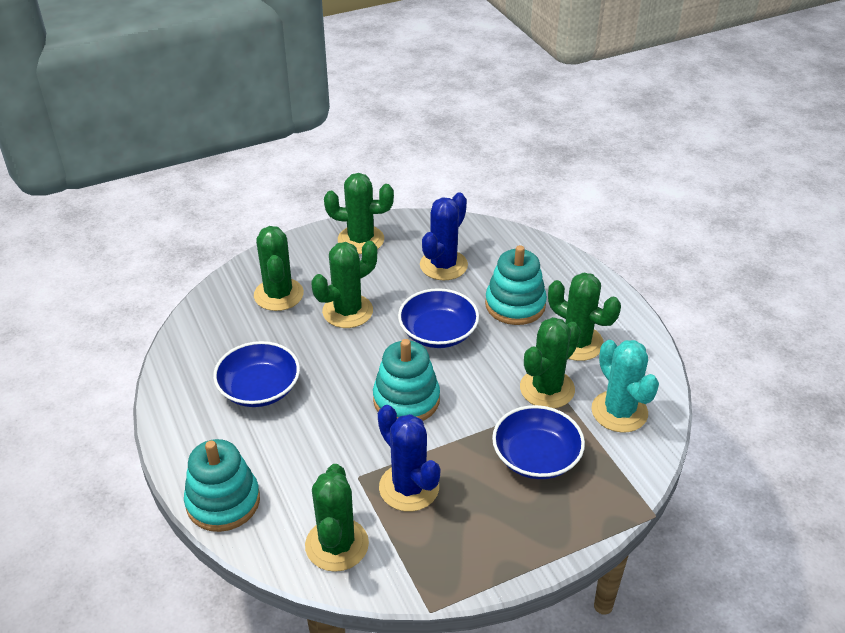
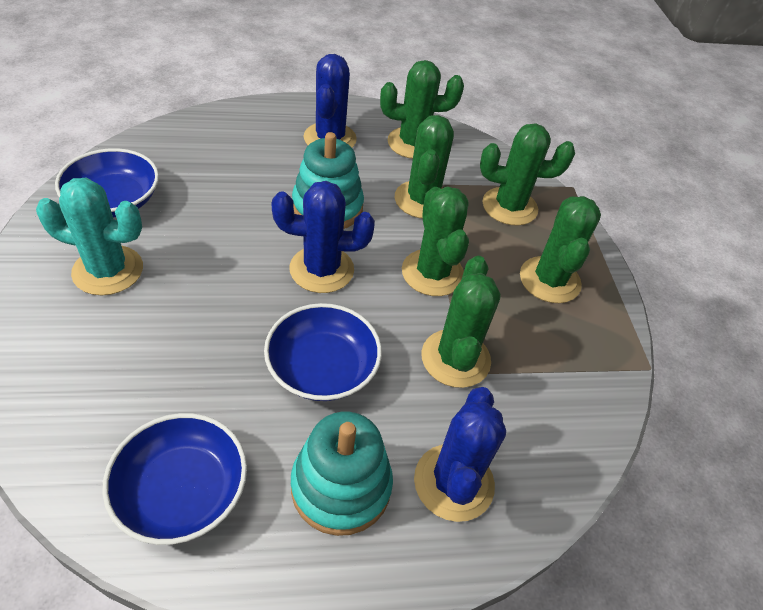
blue cactus: 2 -> 3
turquoise stacking toy: 3 -> 2

